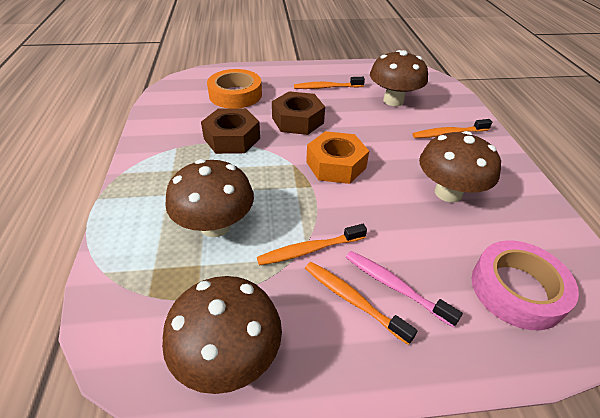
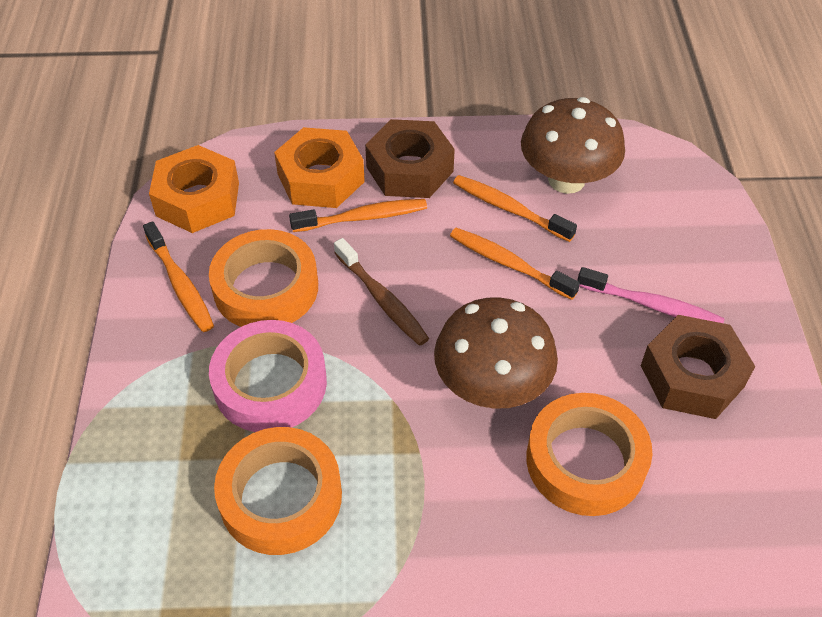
brown mushroom: 4 -> 2
brown toothbrush: 0 -> 1
orange nut: 1 -> 2
orange tape: 1 -> 3

